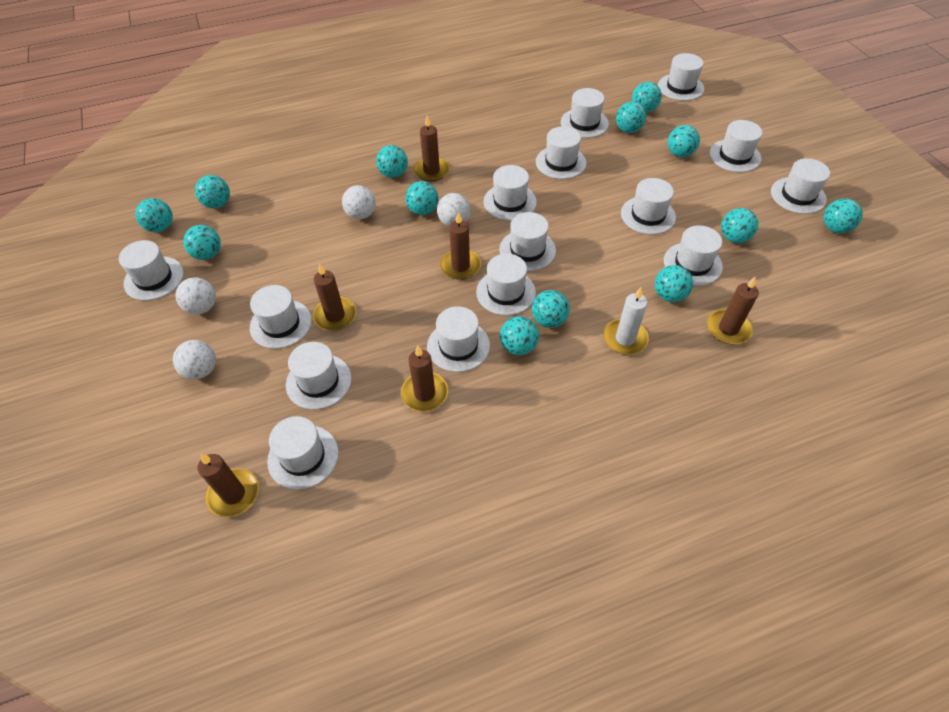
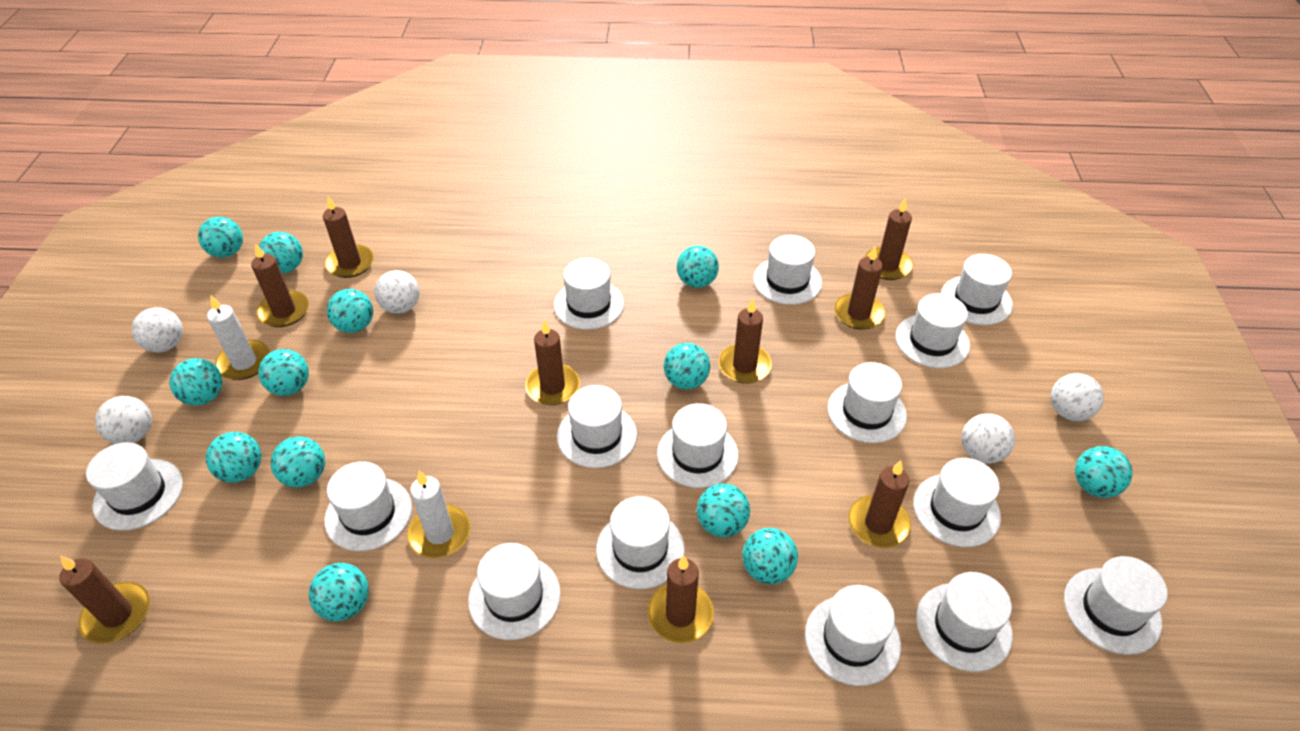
brown candle: 6 -> 9
white ball: 4 -> 5
white candle: 1 -> 2

